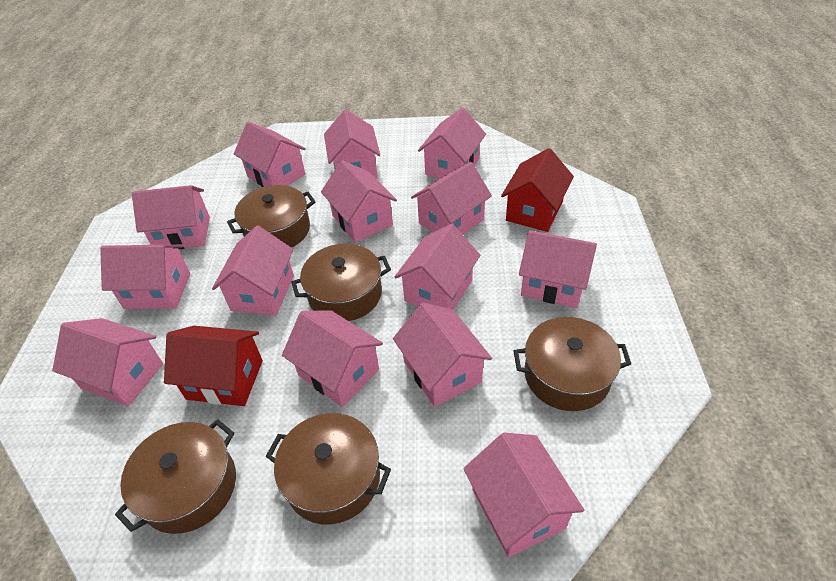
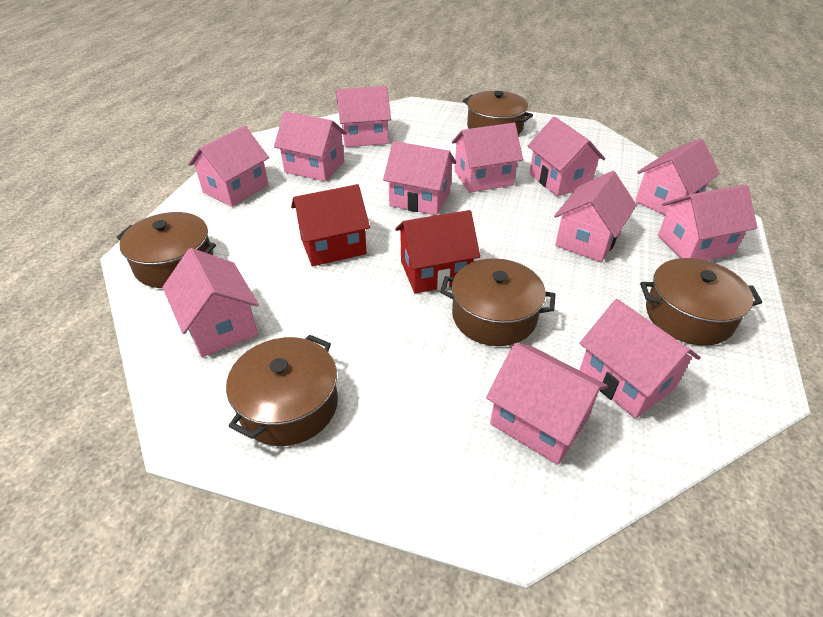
pink house: 14 -> 12

